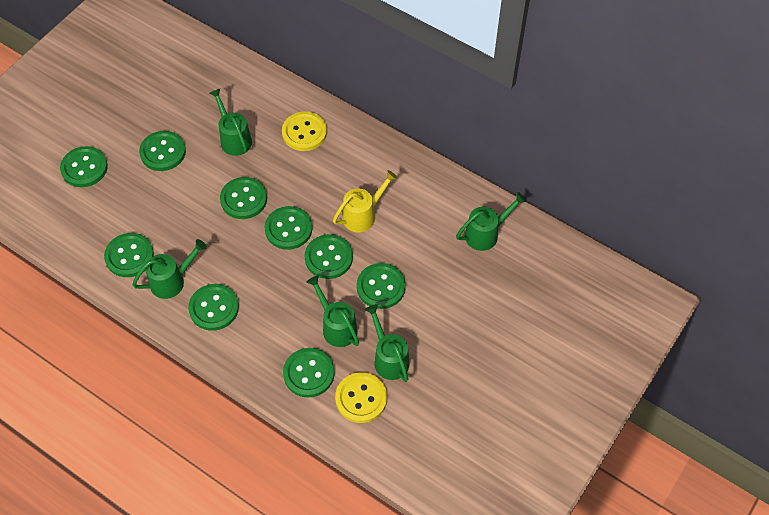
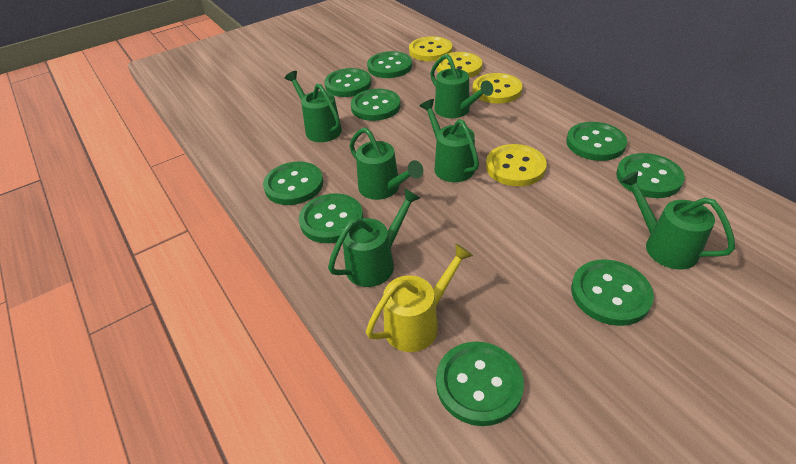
green watering can: 5 -> 6
yellow button: 2 -> 4

